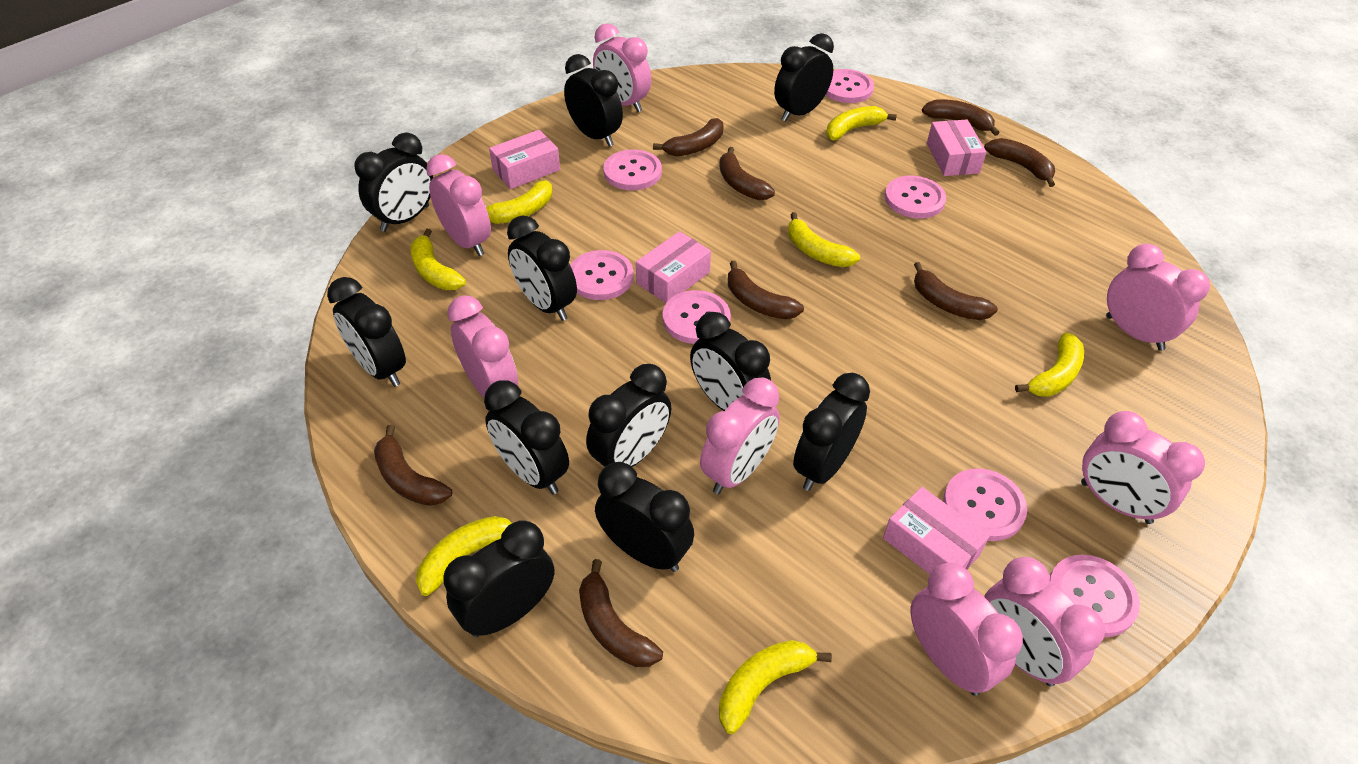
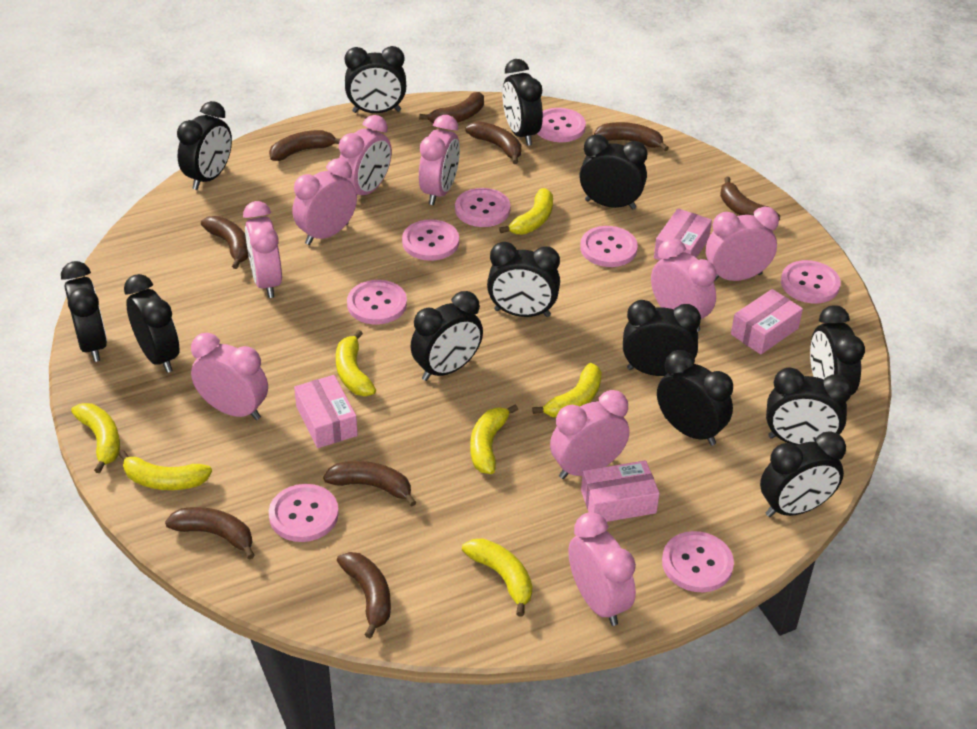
black clock: 11 -> 13
brown banana: 8 -> 9
pink button: 7 -> 8
pink clock: 8 -> 9

